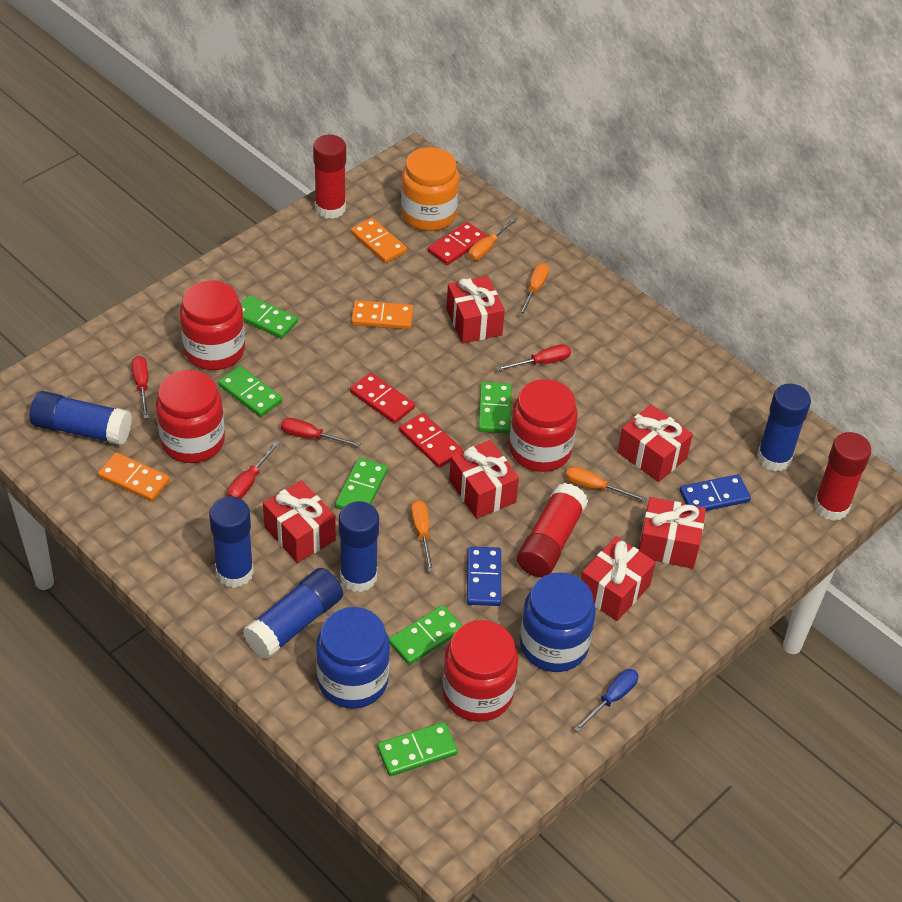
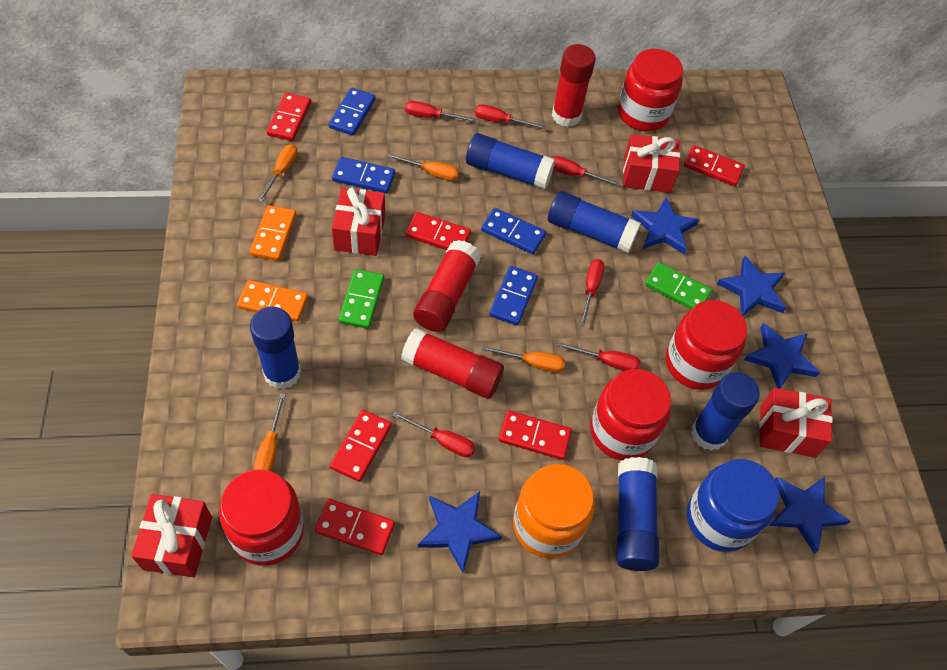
blue domino: 2 -> 4
blue jar: 2 -> 1
blue screwdriver: 1 -> 0
blue star: 0 -> 5
green domino: 6 -> 2
orange domino: 3 -> 2
red domino: 3 -> 6
red gift: 6 -> 4
red screwdriver: 4 -> 6

